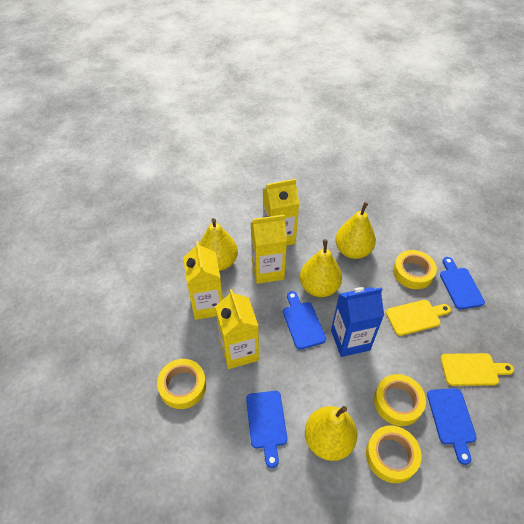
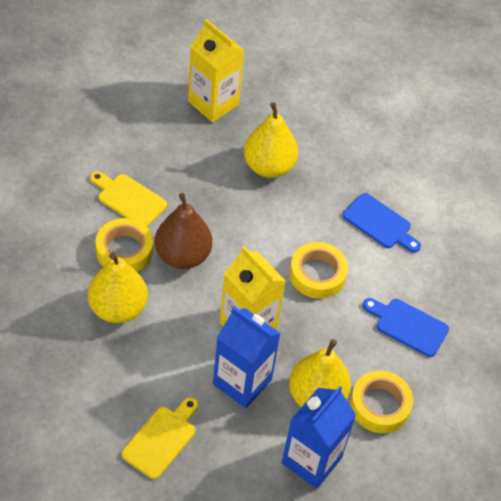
blue carton: 1 -> 2
blue cutting board: 4 -> 2
brown pear: 0 -> 1
yellow carton: 4 -> 2
yellow pear: 4 -> 3
yellow tape: 4 -> 3

